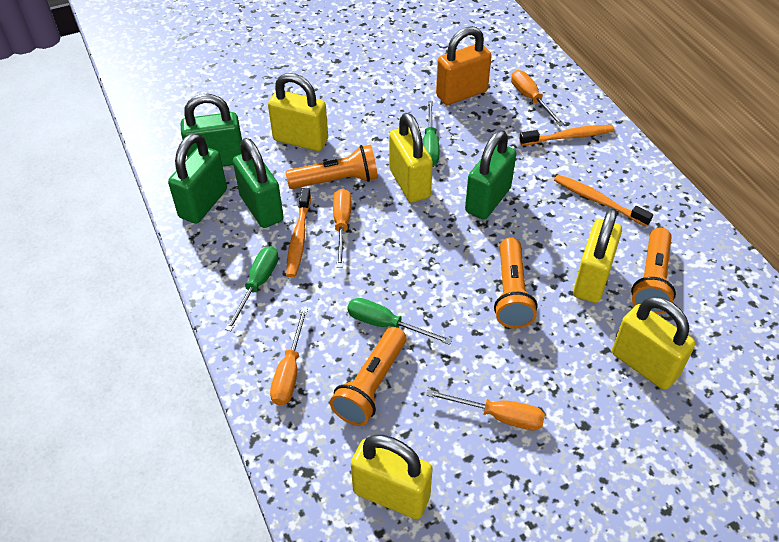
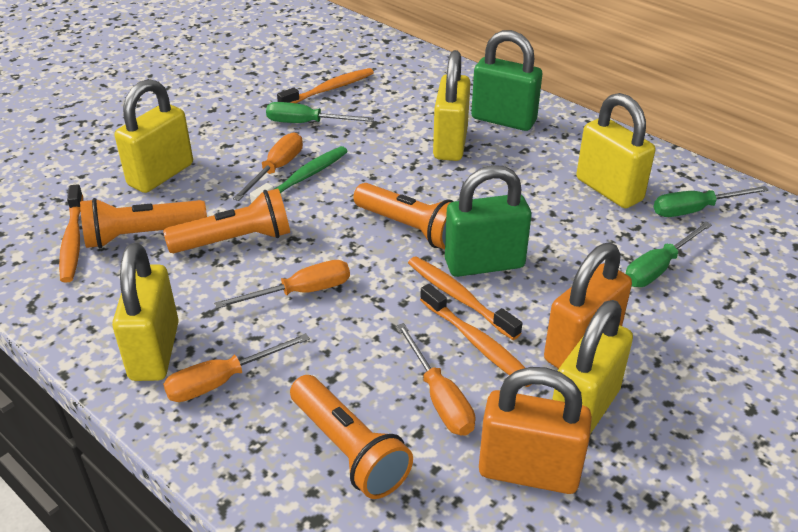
green padlock: 4 -> 2
green toothbrush: 0 -> 1
orange padlock: 1 -> 2
orange toothbrush: 3 -> 4

